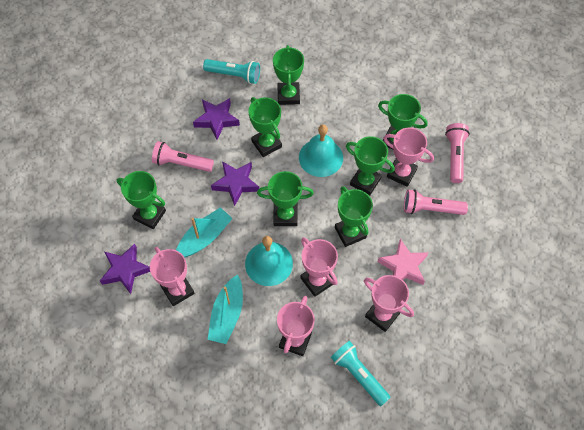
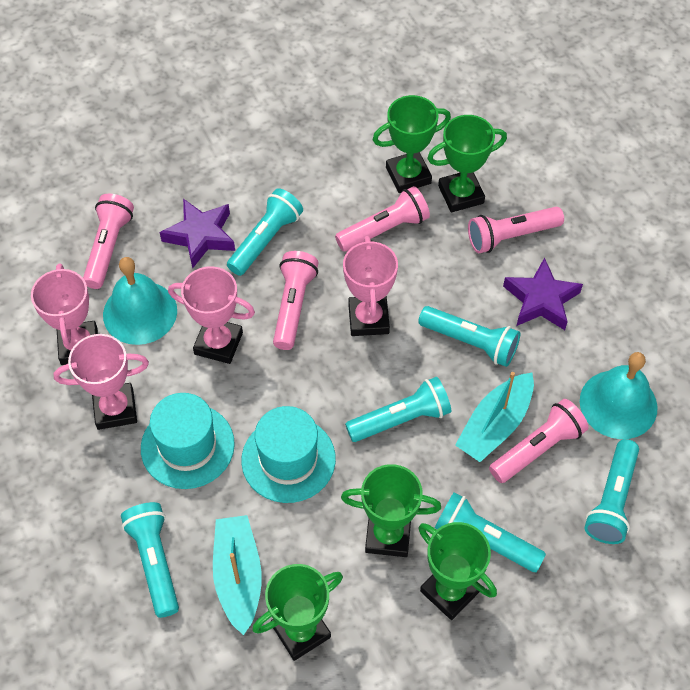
green trophy: 7 -> 5
pink flashlight: 3 -> 5
pink star: 1 -> 0
pink trophy: 5 -> 4
purple star: 3 -> 2
turquoise flashlight: 2 -> 6
turquoise hat: 0 -> 2

